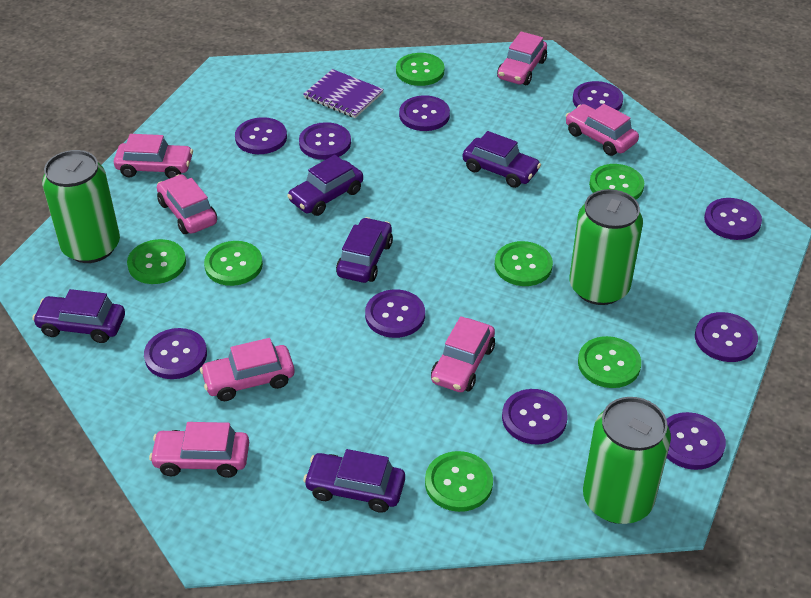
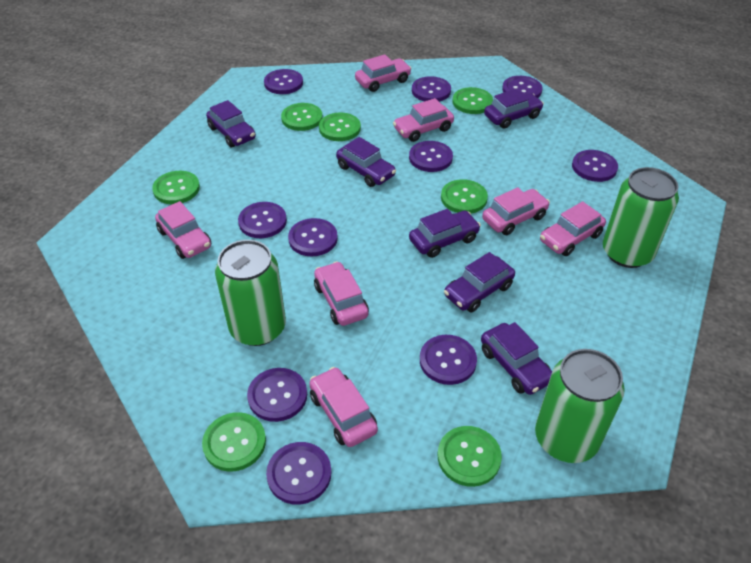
purple car: 5 -> 6
purple notebook: 1 -> 0

